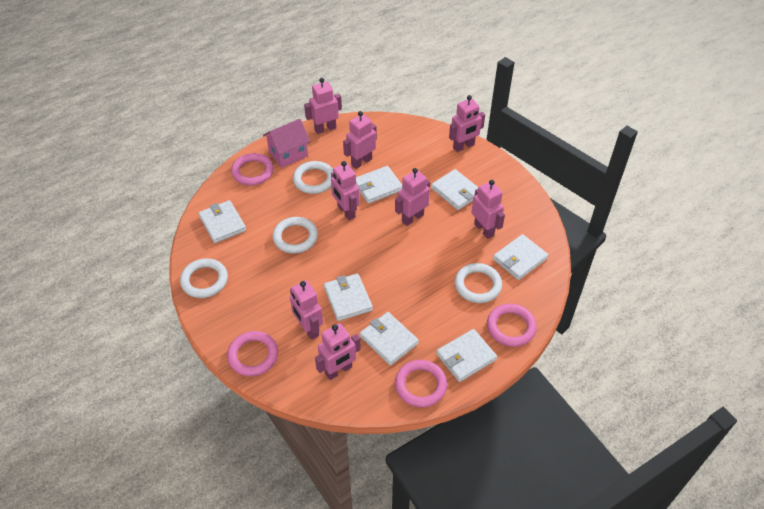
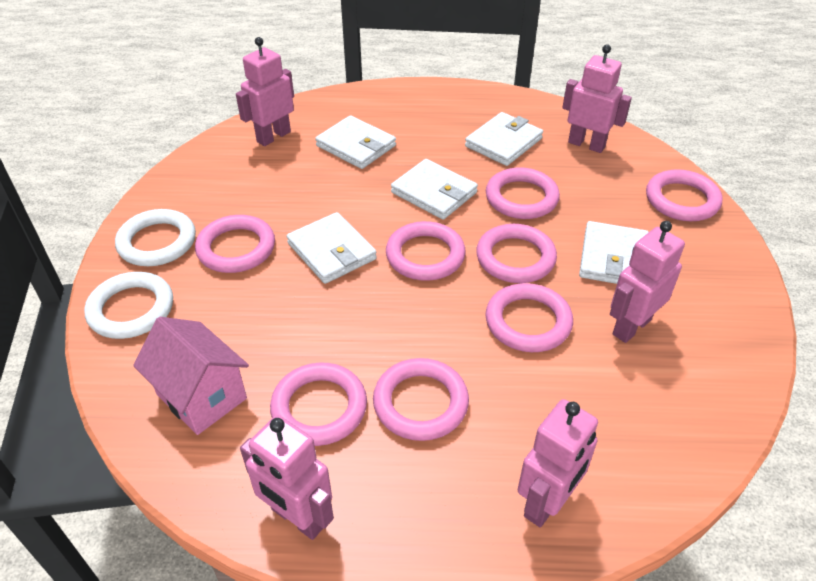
pink ring: 4 -> 8
pink robot: 8 -> 5
white ring: 4 -> 2
white wallet: 7 -> 5

